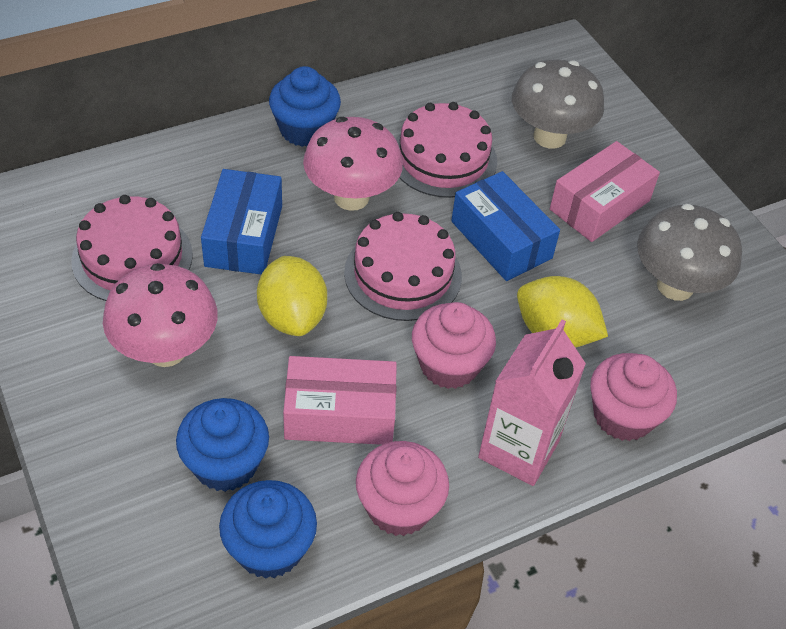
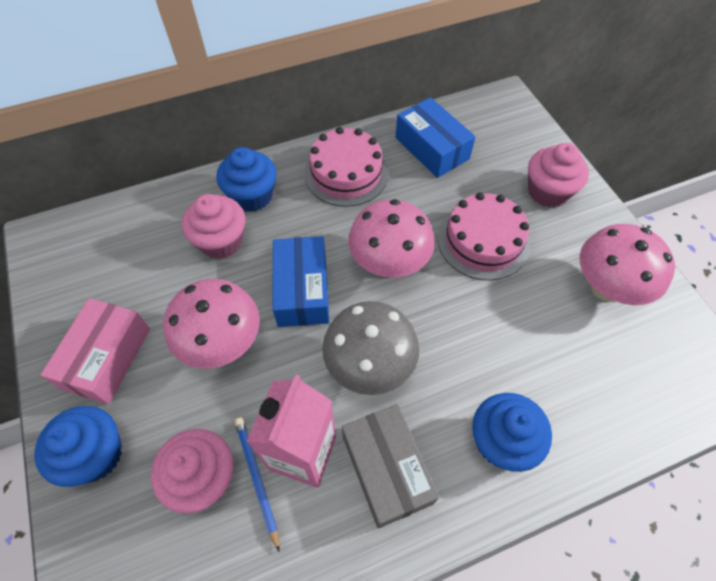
blue pencil: 0 -> 1
grey box: 0 -> 1
grey mushroom: 2 -> 1
pink box: 2 -> 1
pink cake: 3 -> 2
pink mushroom: 2 -> 3
yellow lemon: 2 -> 0

